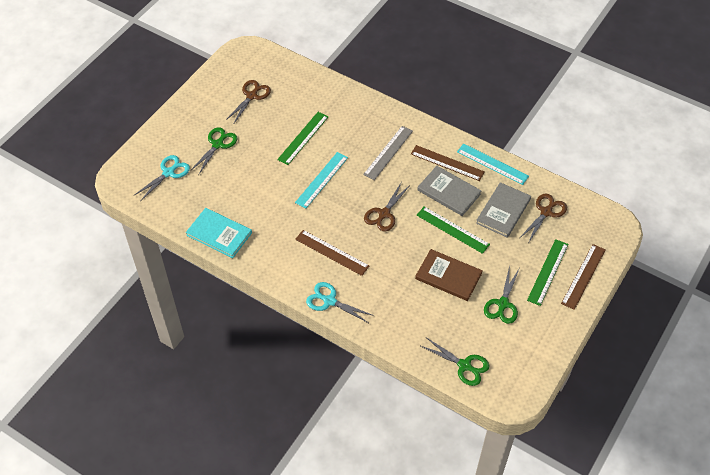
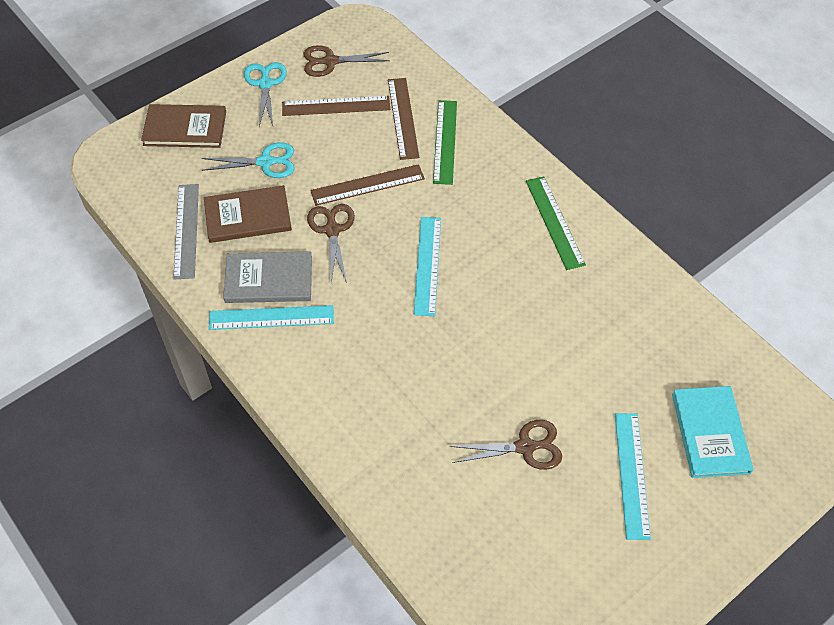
brown book: 1 -> 2
green ruler: 3 -> 2
green scissors: 3 -> 0
grey book: 2 -> 1
turquoise ruler: 2 -> 3

